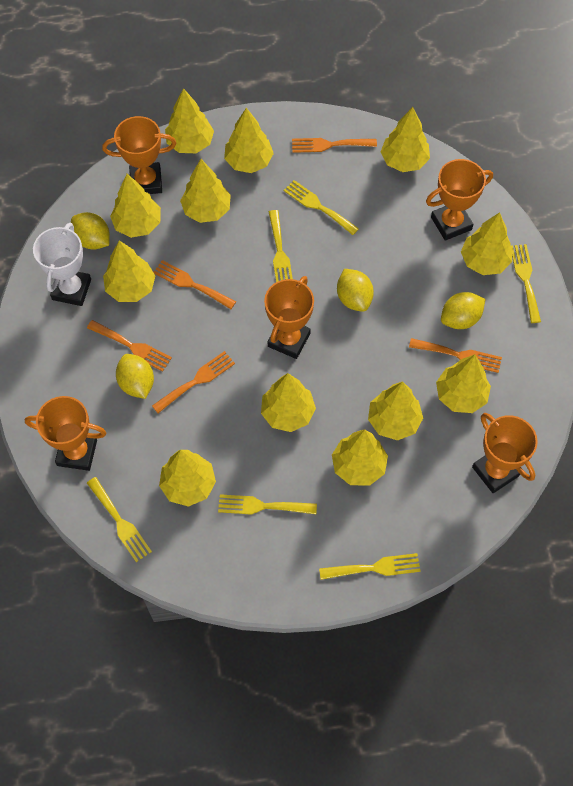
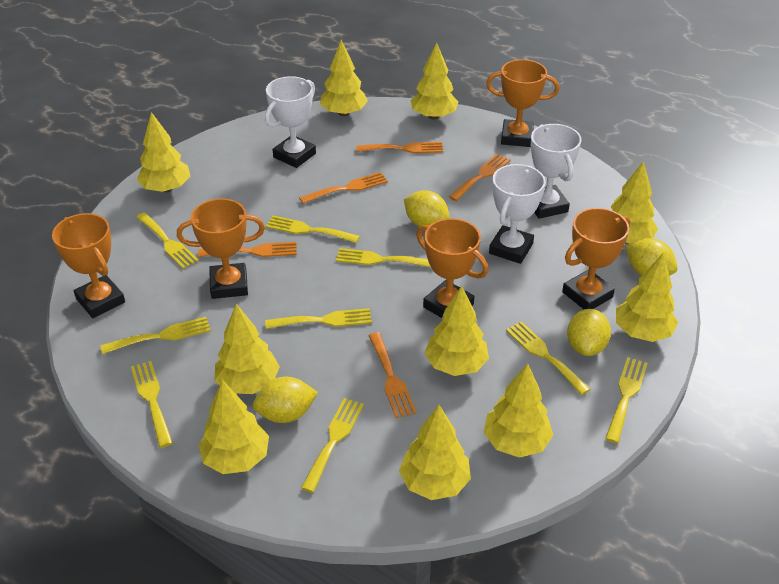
white trophy: 1 -> 3
yellow fork: 6 -> 9
yellow tree: 12 -> 10

